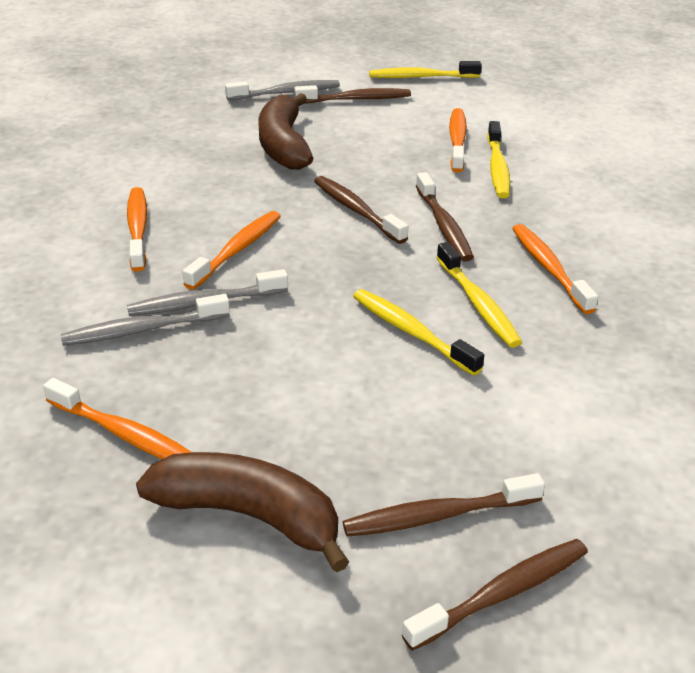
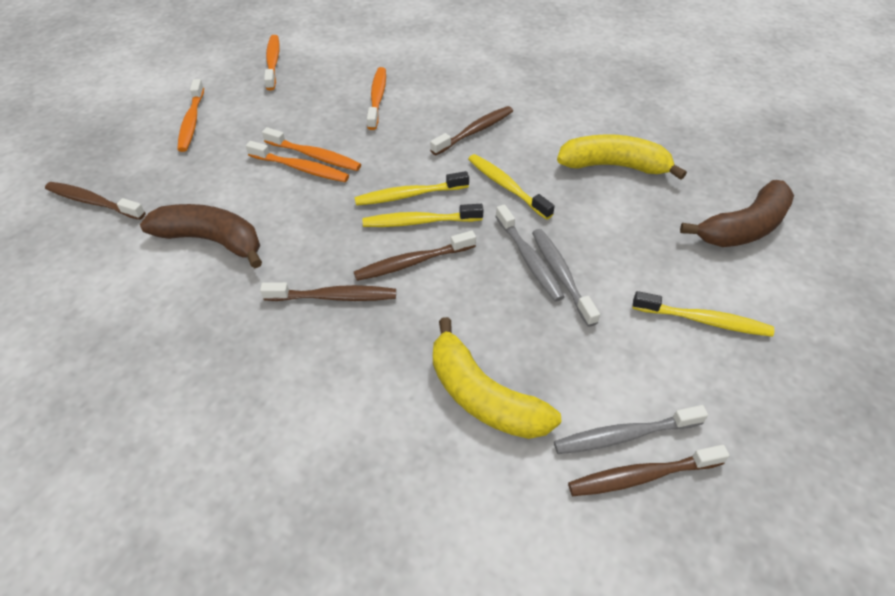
yellow banana: 0 -> 2

